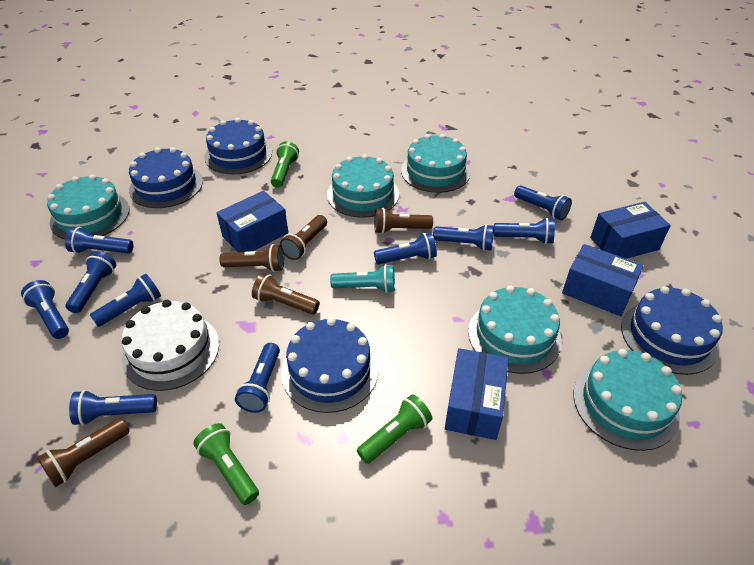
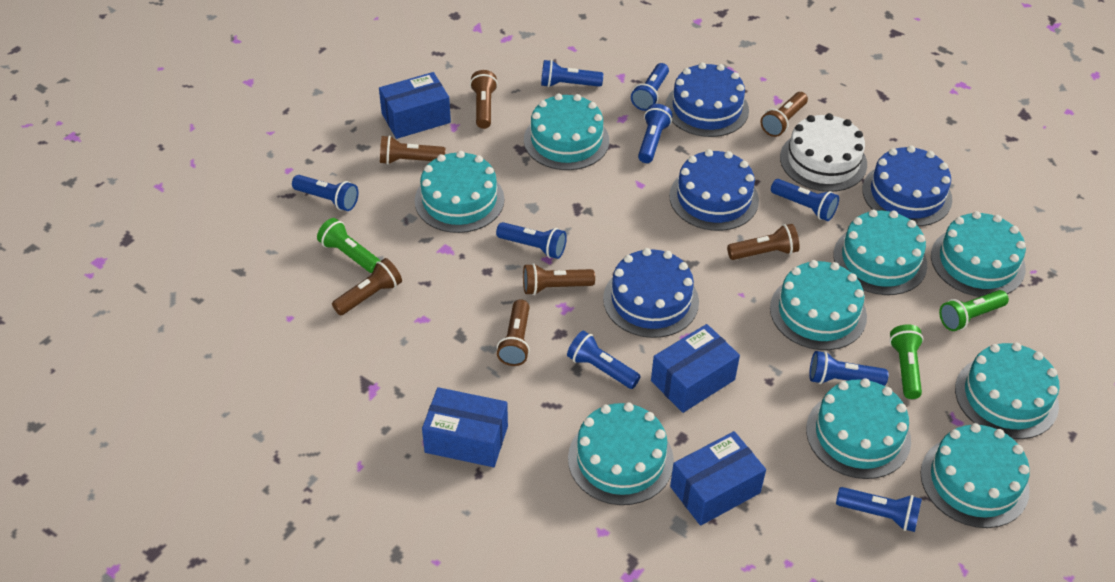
blue flashlight: 10 -> 9
brown flashlight: 5 -> 7
turquoise cake: 5 -> 9
turquoise flashlight: 1 -> 0

